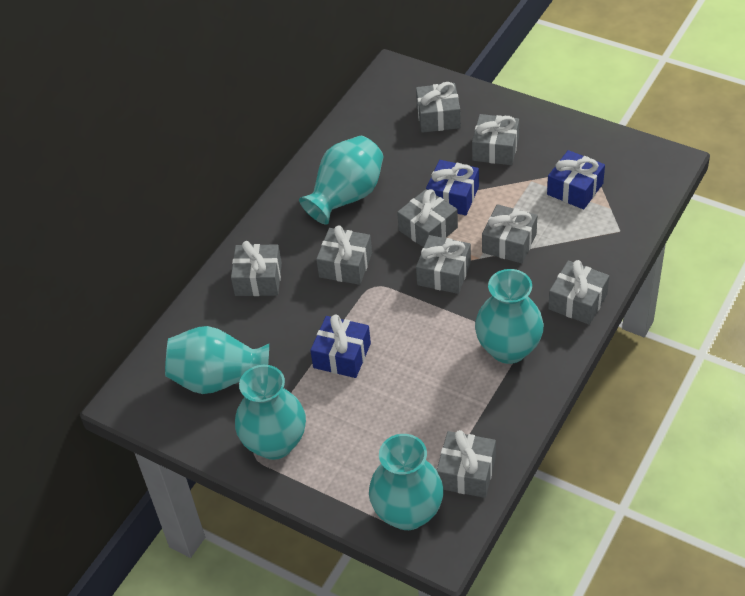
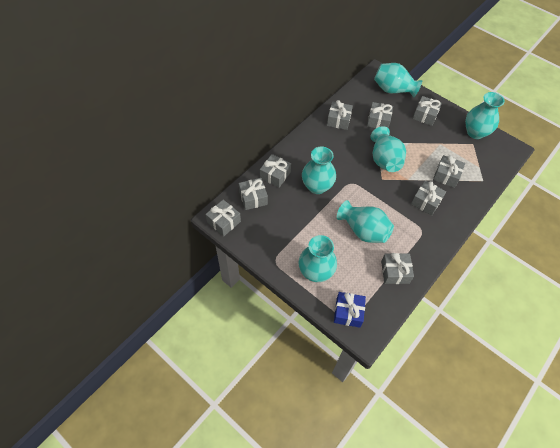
blue gift: 3 -> 1
turquoise vase: 5 -> 6

